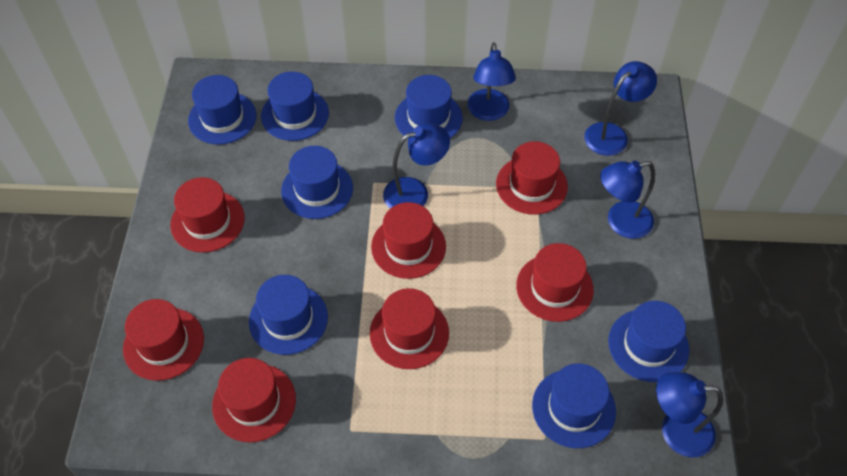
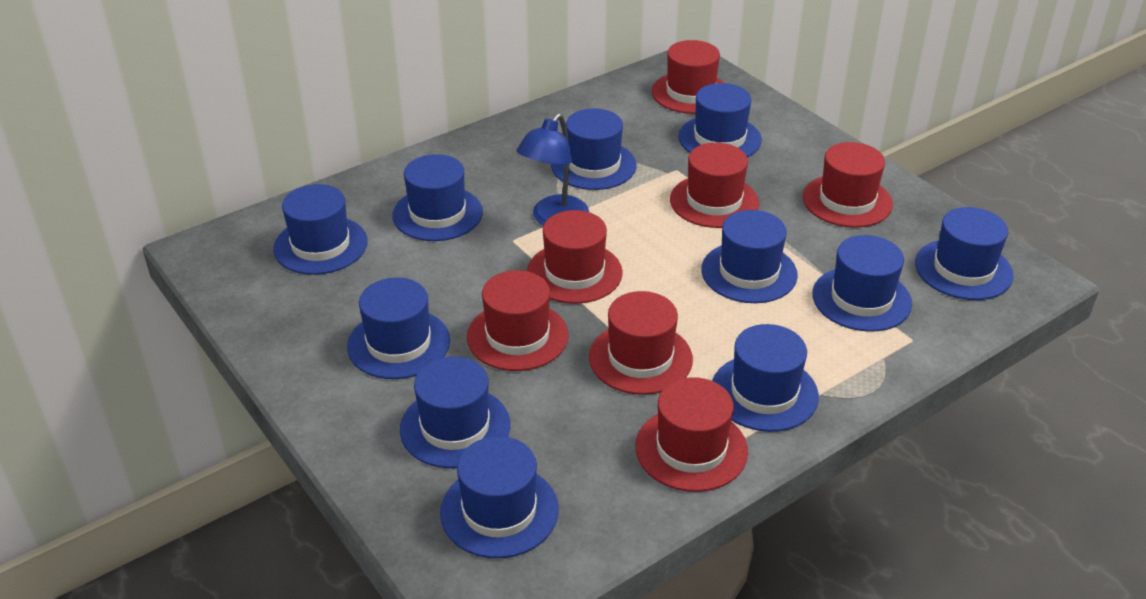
blue hat: 7 -> 11
blue lamp: 5 -> 1

